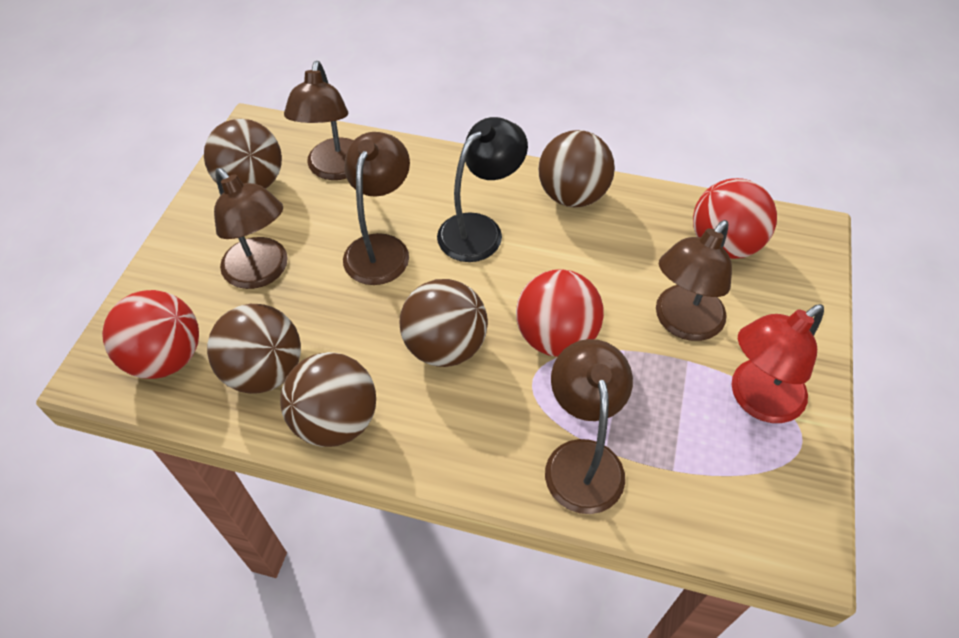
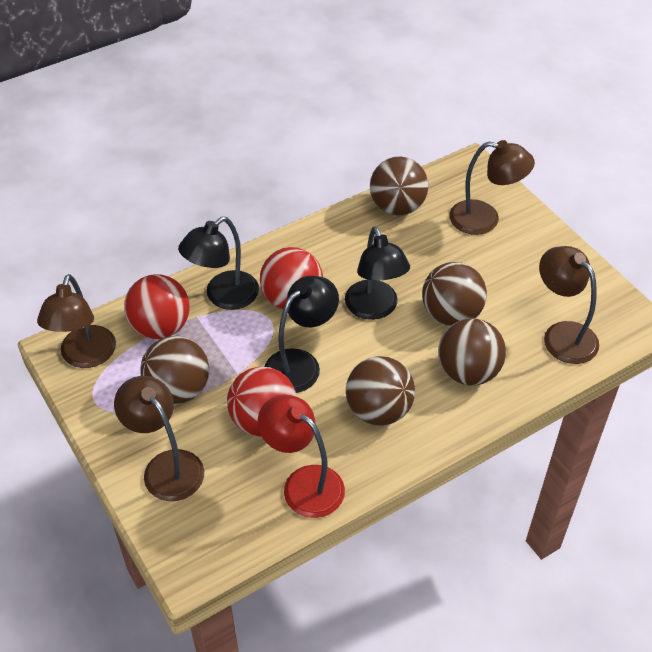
black lamp: 1 -> 3
brown lamp: 5 -> 4

